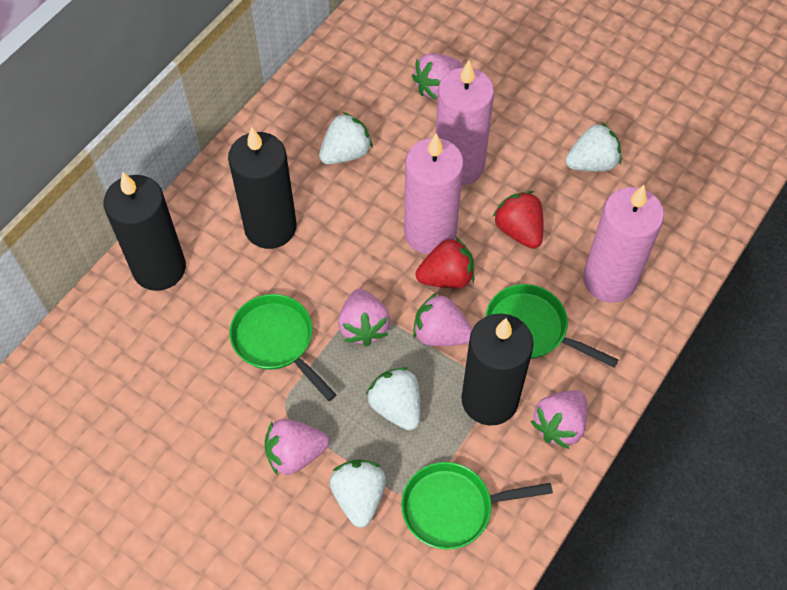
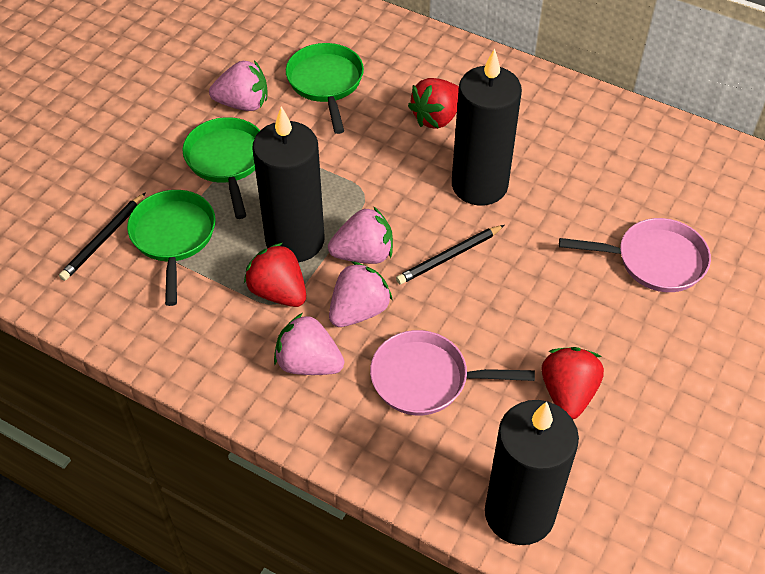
black pencil: 0 -> 2
pink candle: 3 -> 0
pink pan: 0 -> 2
pink strawberry: 5 -> 4
red strawberry: 2 -> 3
white strawberry: 4 -> 0

